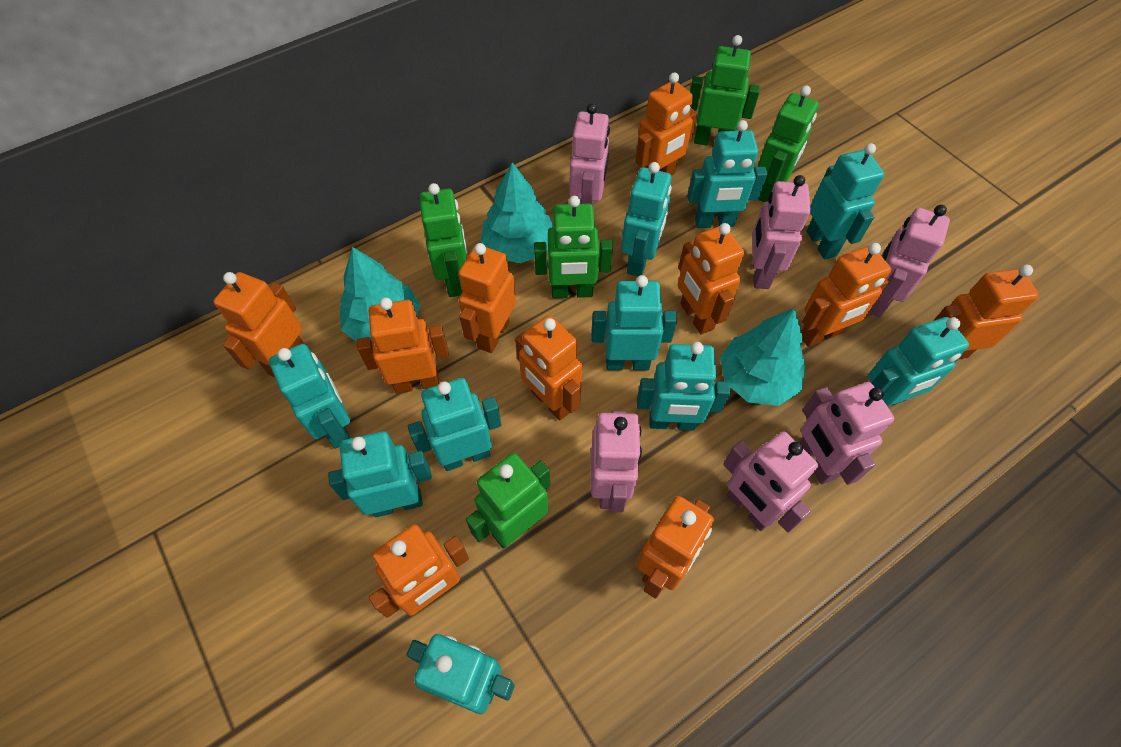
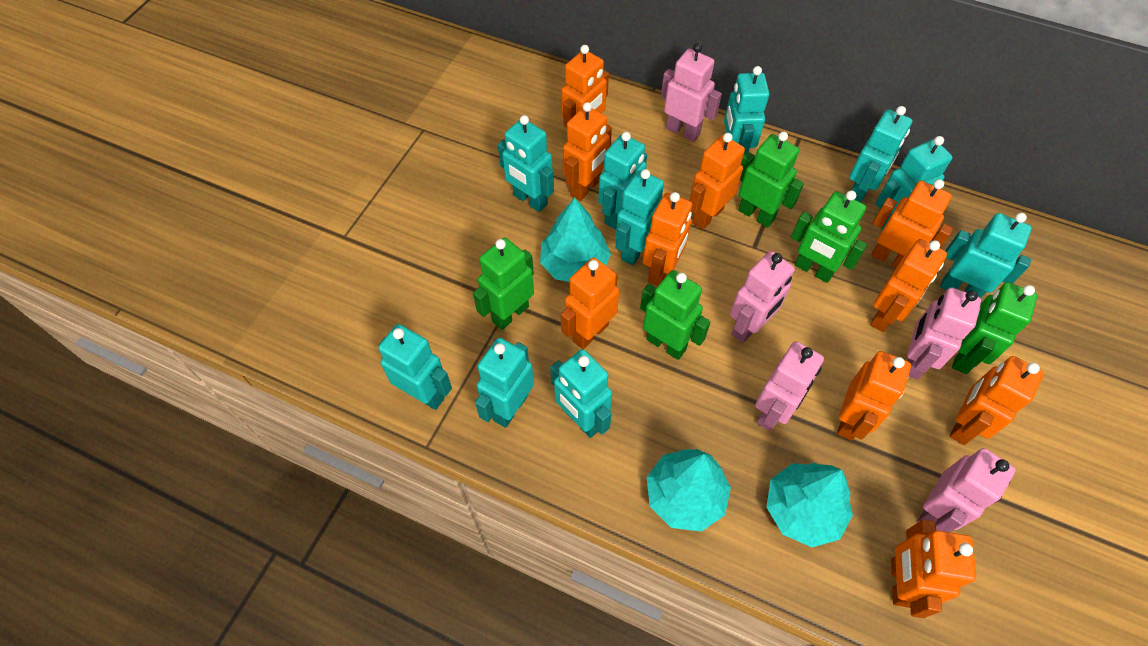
pink robot: 6 -> 5

